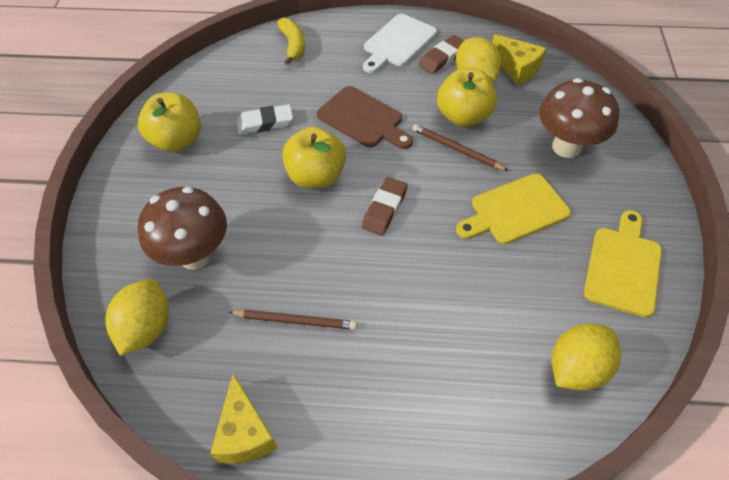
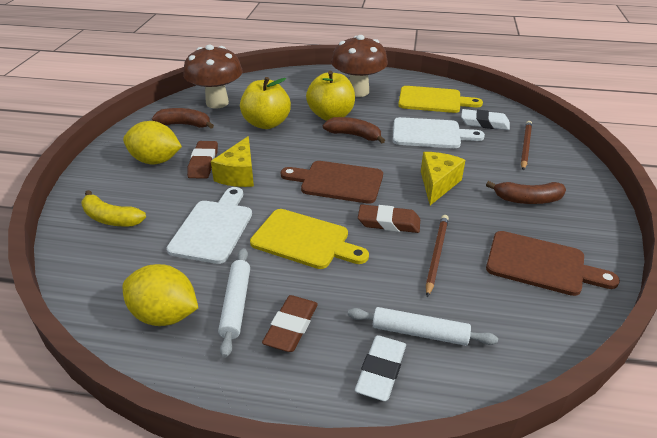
brown banana: 0 -> 3
brown cutting board: 1 -> 2
brown eraser: 2 -> 3
white cutting board: 1 -> 2
white eraser: 1 -> 2
white rolling pin: 0 -> 2
yellow apple: 3 -> 2
yellow lemon: 3 -> 2

